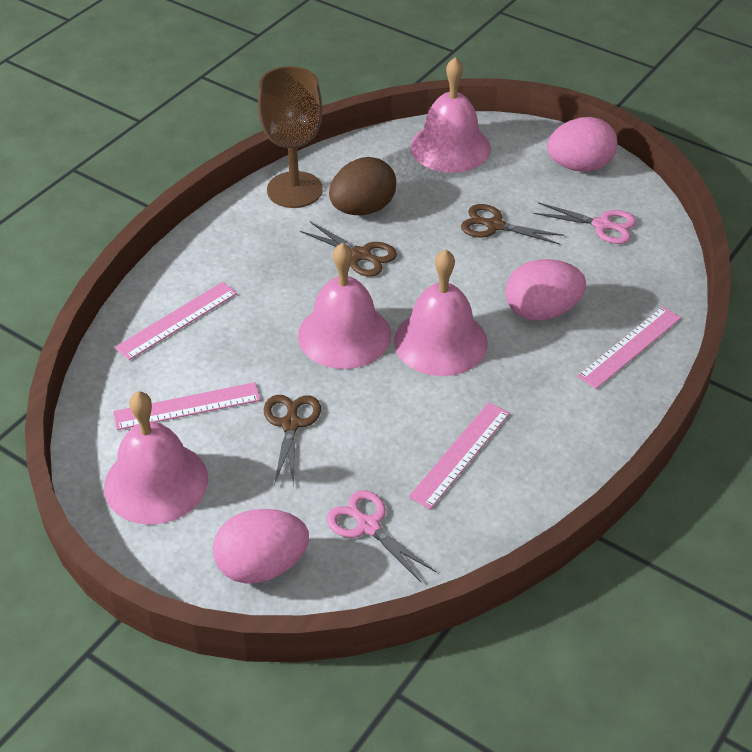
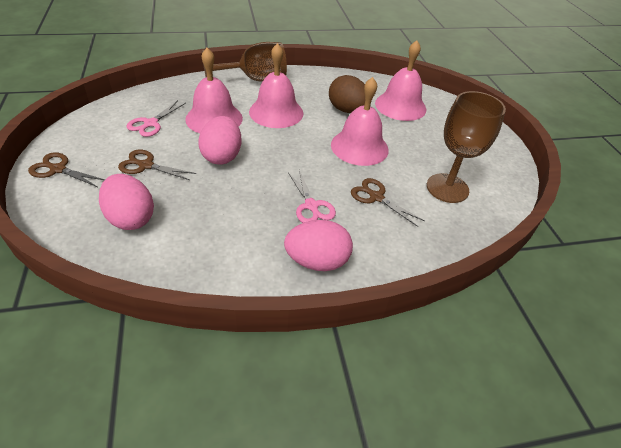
brown goblet: 1 -> 2
pink ruler: 4 -> 0

